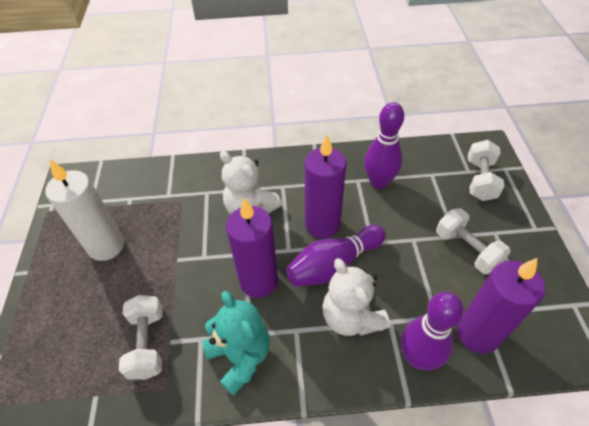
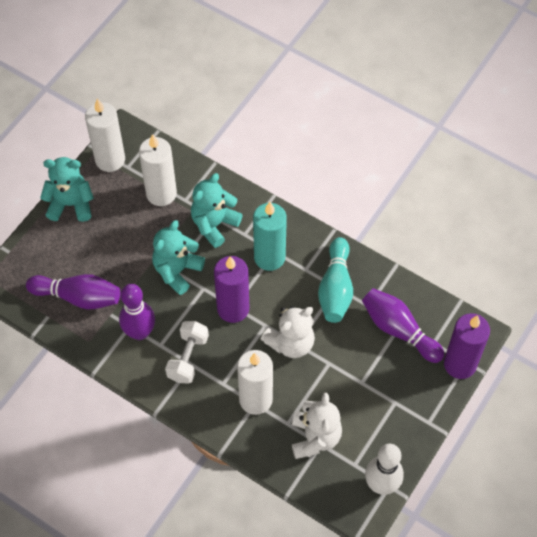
purple candle: 3 -> 2
turquoise bowling pin: 0 -> 1
turquoise candle: 0 -> 1
turquoise teddy bear: 1 -> 3
white bowling pin: 0 -> 1
white candle: 1 -> 3
white dumbbell: 3 -> 1

